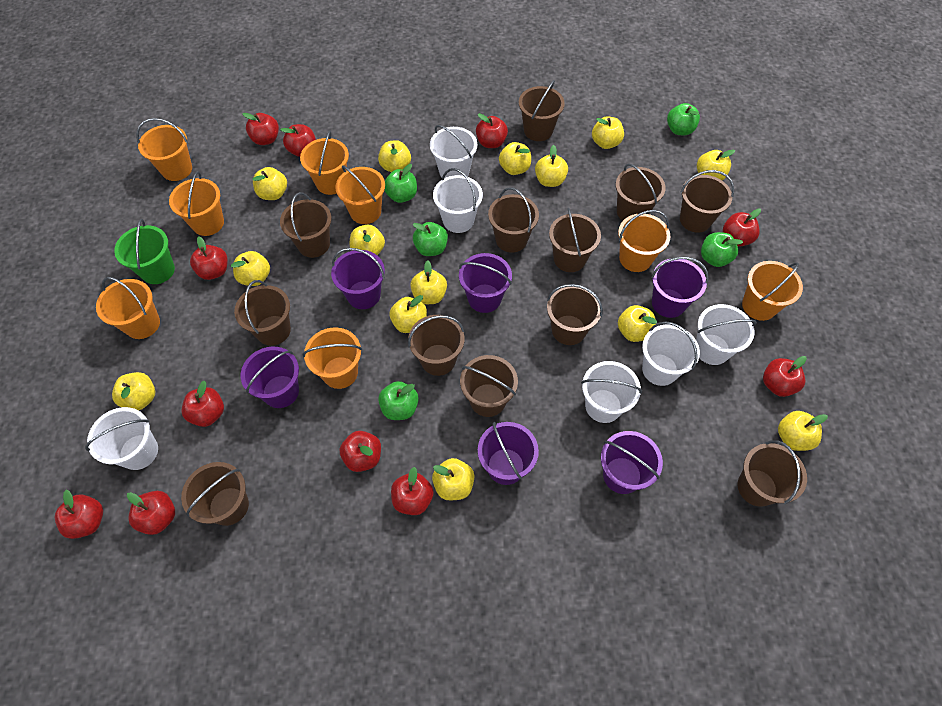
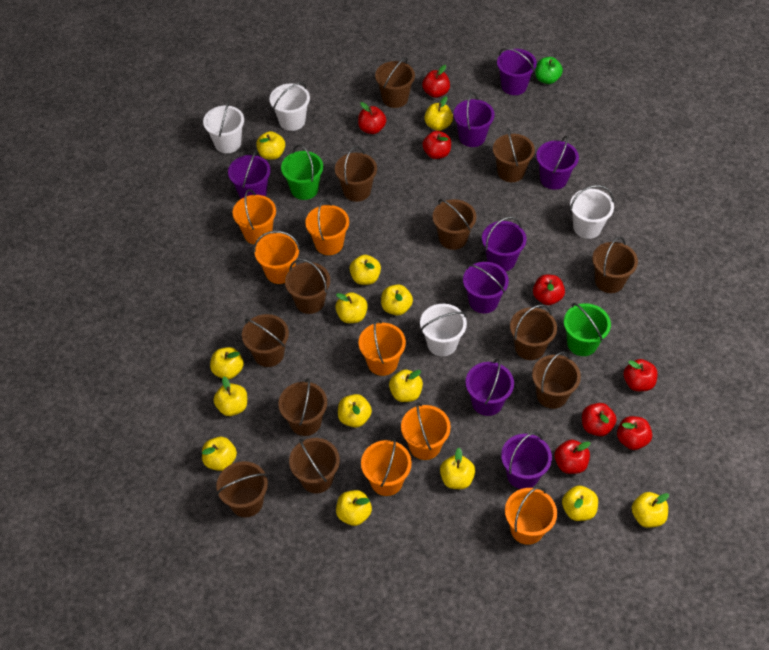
green apple: 5 -> 1
green bucket: 1 -> 2
orange bucket: 8 -> 7
purple bucket: 6 -> 8
red apple: 11 -> 8
white bucket: 6 -> 4

